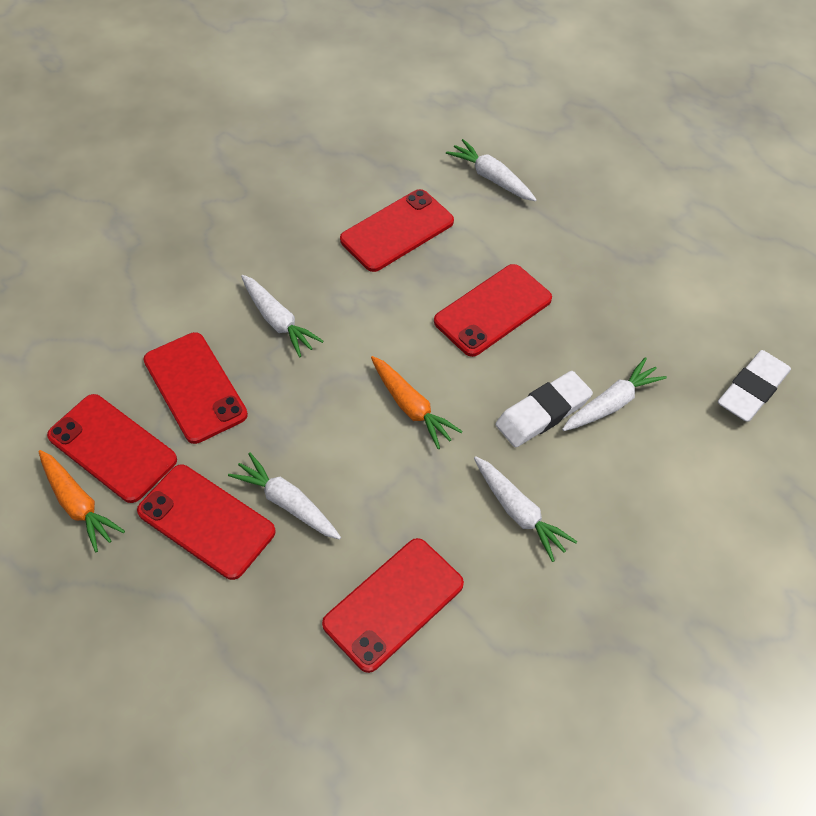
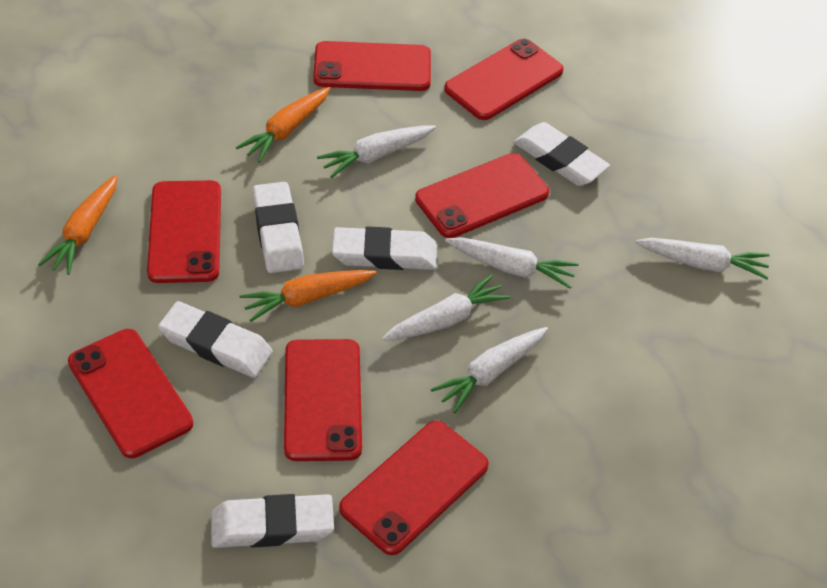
orange carrot: 2 -> 3
red phone: 6 -> 7
white eraser: 2 -> 5

